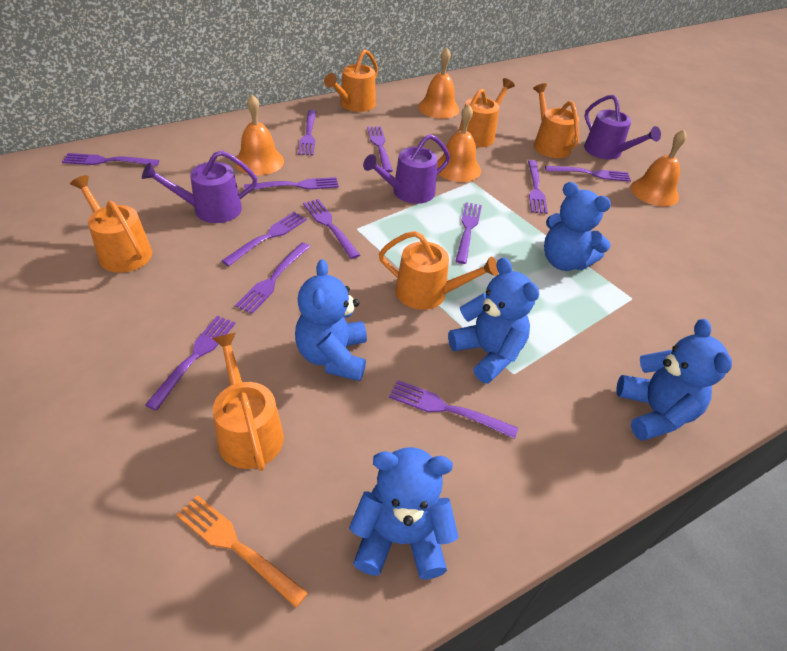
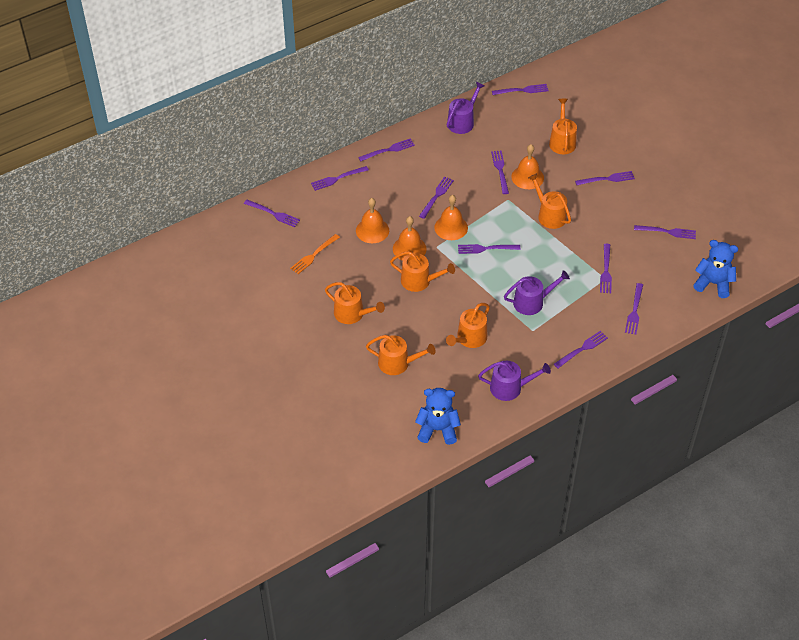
blue teddy bear: 5 -> 2

